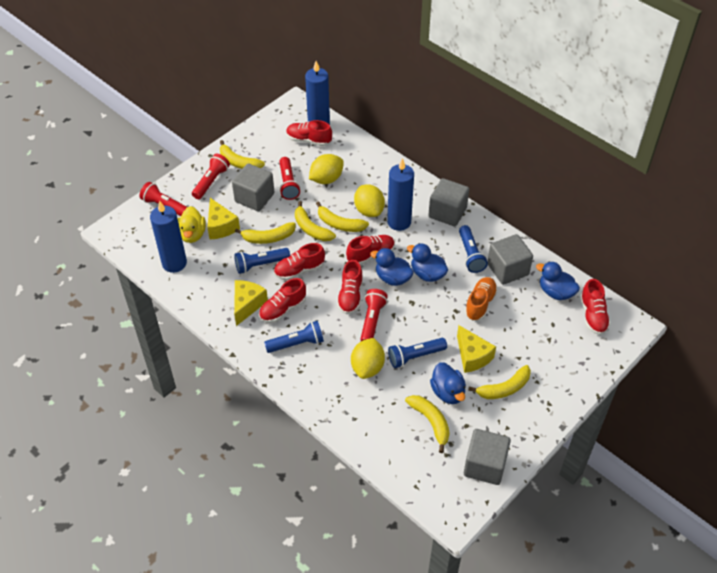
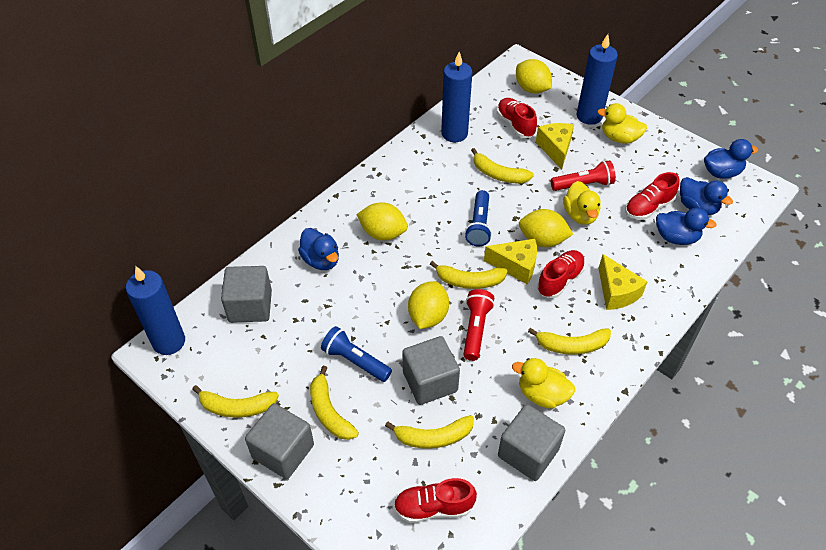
blue flashlight: 4 -> 2
orange shoe: 1 -> 0
red flashlight: 4 -> 2
red shoe: 6 -> 4
yellow duck: 1 -> 3
yellow lemon: 3 -> 4

